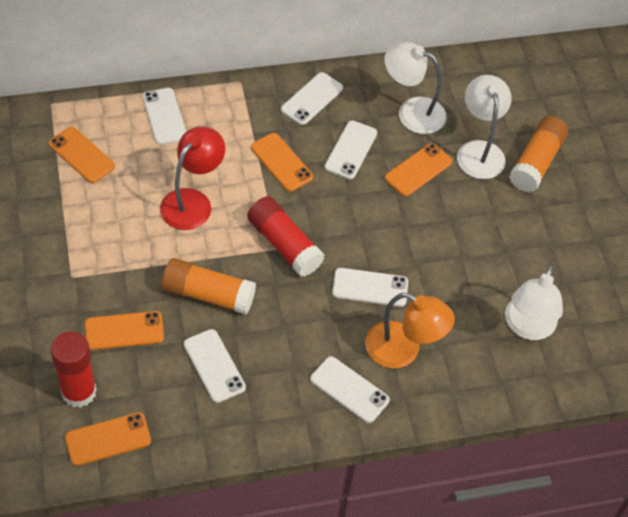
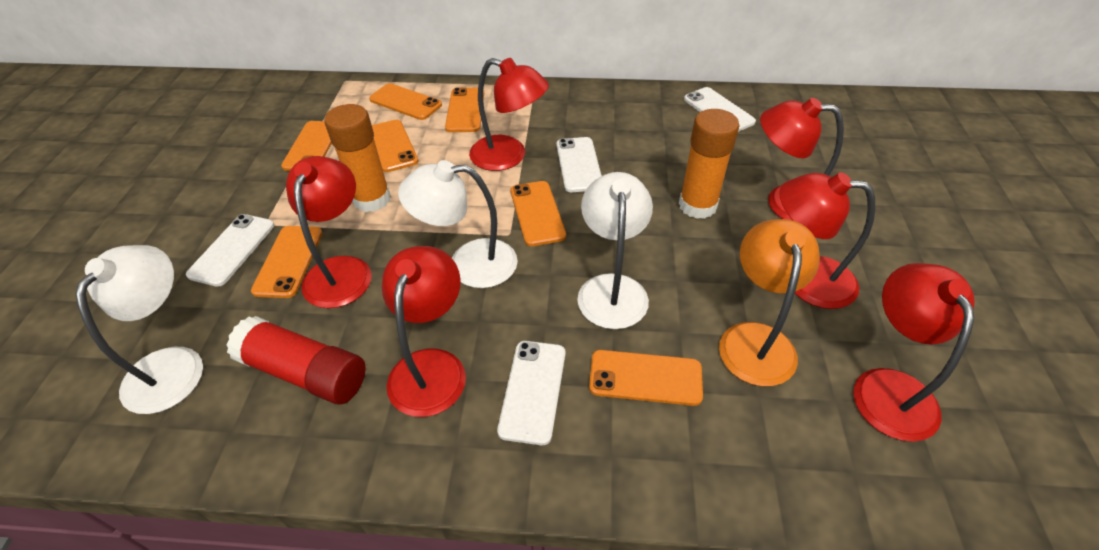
orange phone: 5 -> 7
red glue stick: 2 -> 1
red lamp: 1 -> 6
white phone: 6 -> 4

